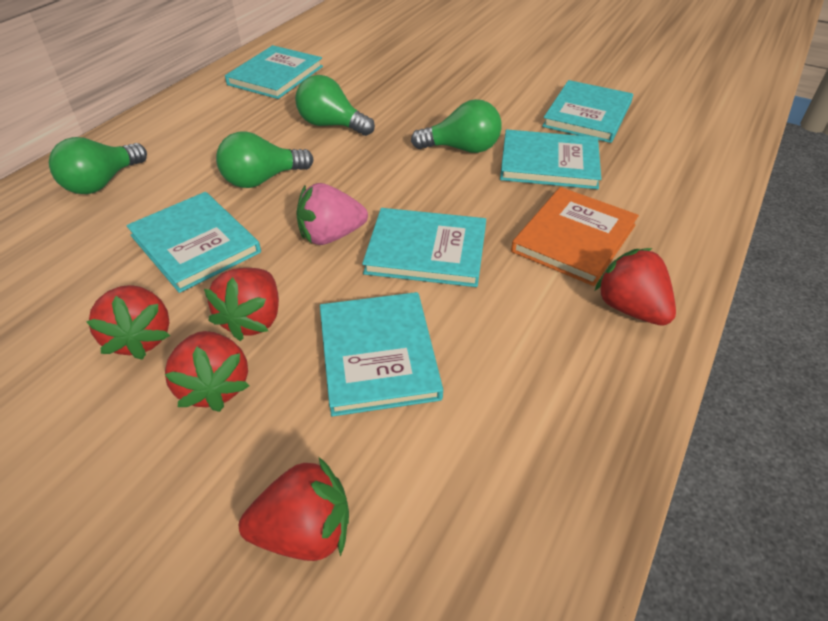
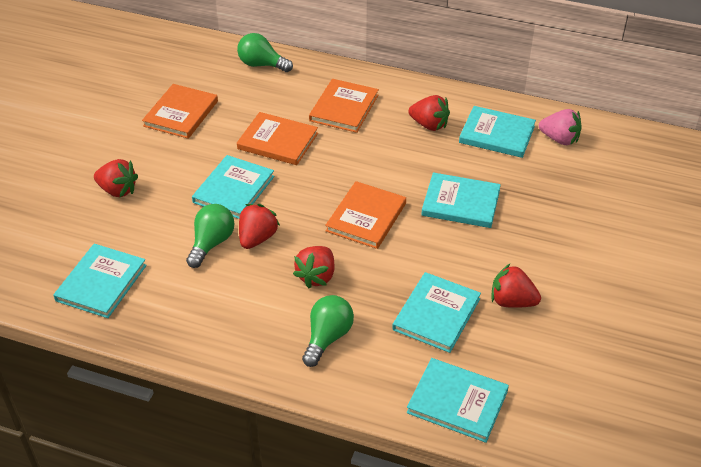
green light bulb: 4 -> 3
orange book: 1 -> 4

